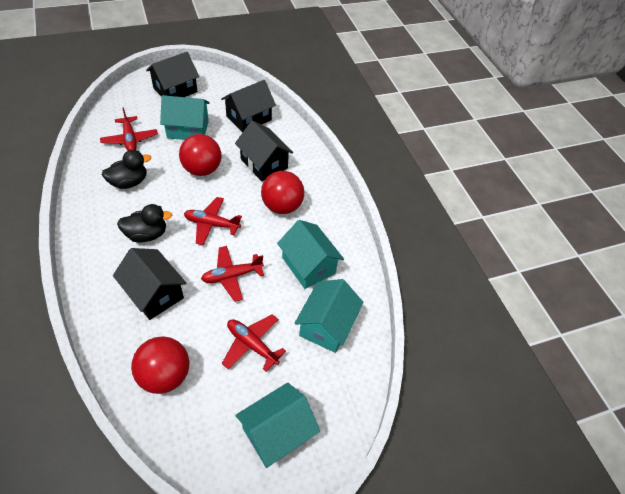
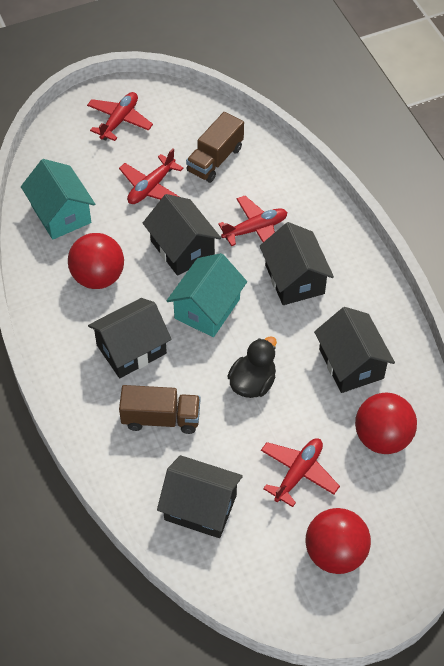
black duck: 2 -> 1
black house: 4 -> 5
brown truck: 0 -> 2
turquoise house: 4 -> 2

